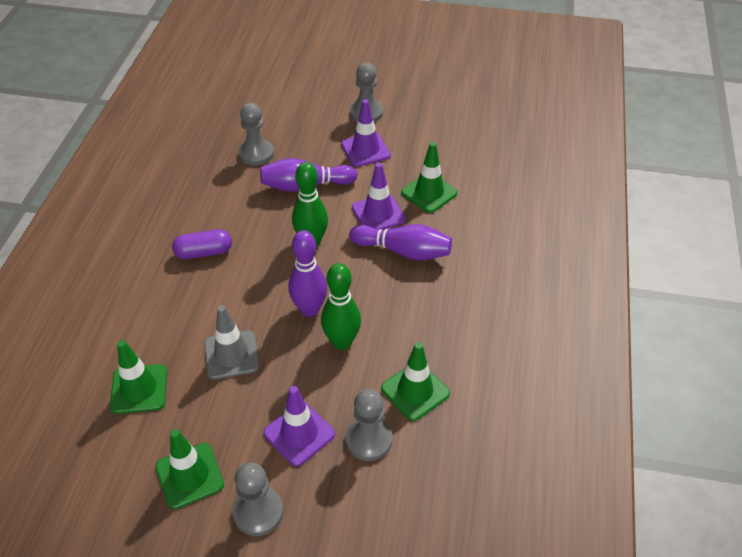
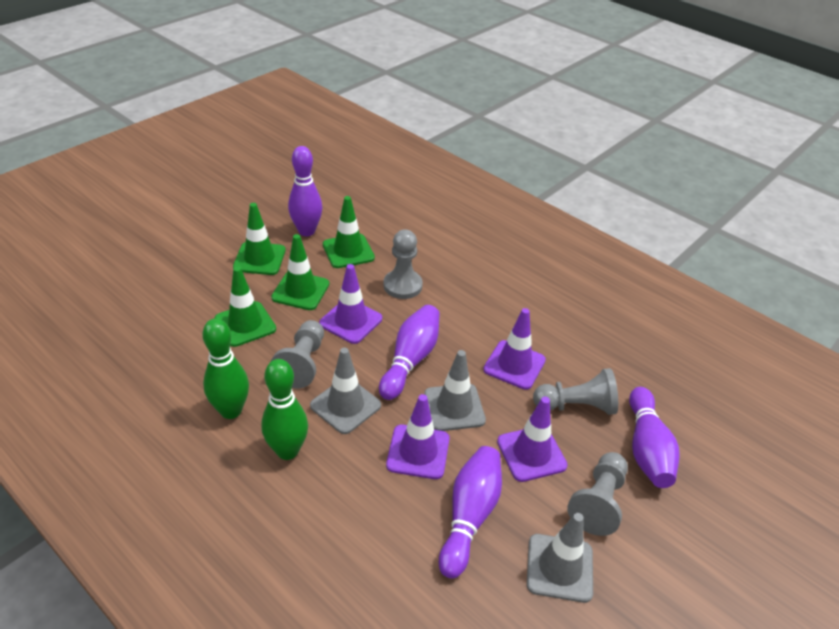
grey traffic cone: 1 -> 3
purple bowling pin: 3 -> 4
purple capsule: 1 -> 0
purple traffic cone: 3 -> 4

